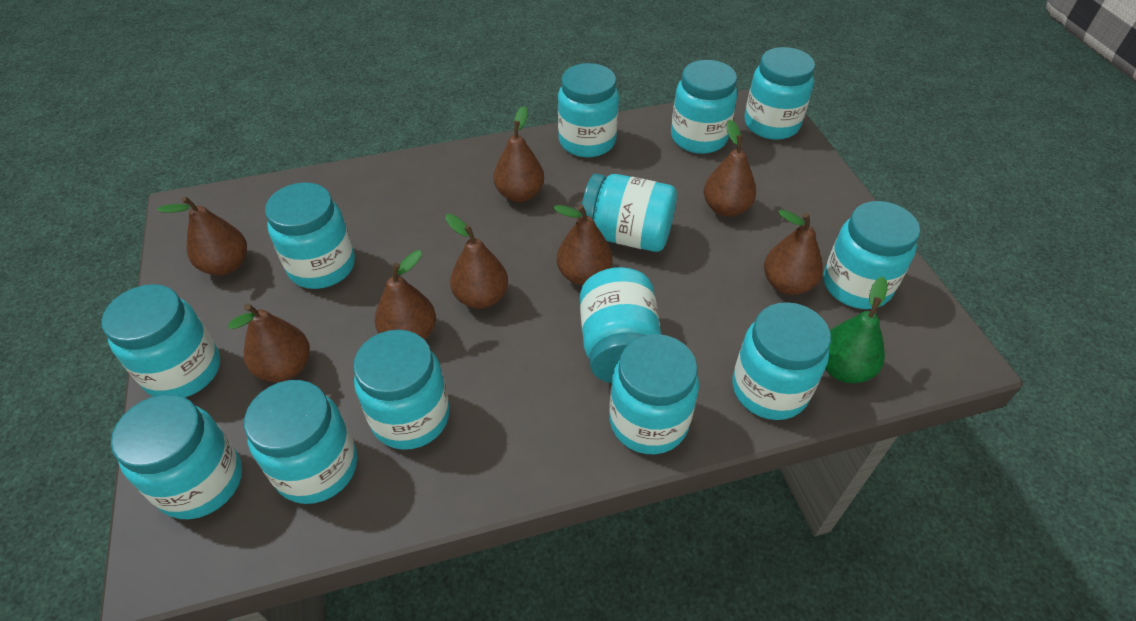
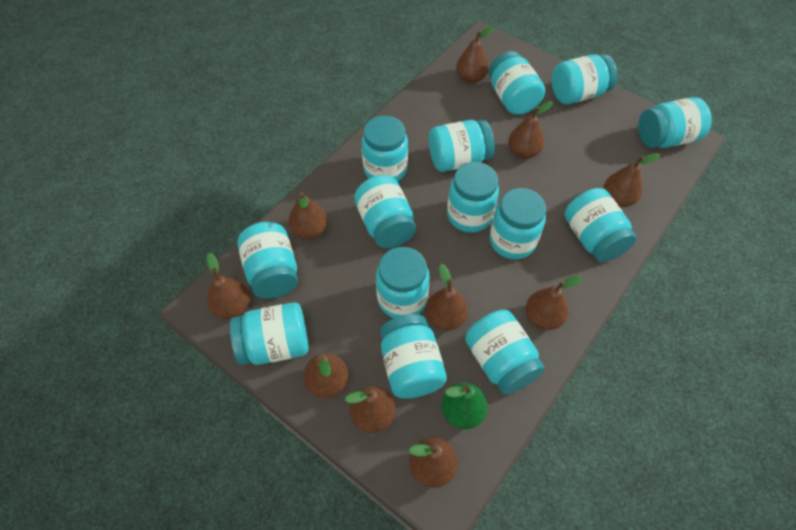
brown pear: 8 -> 10
turquoise jar: 13 -> 14

